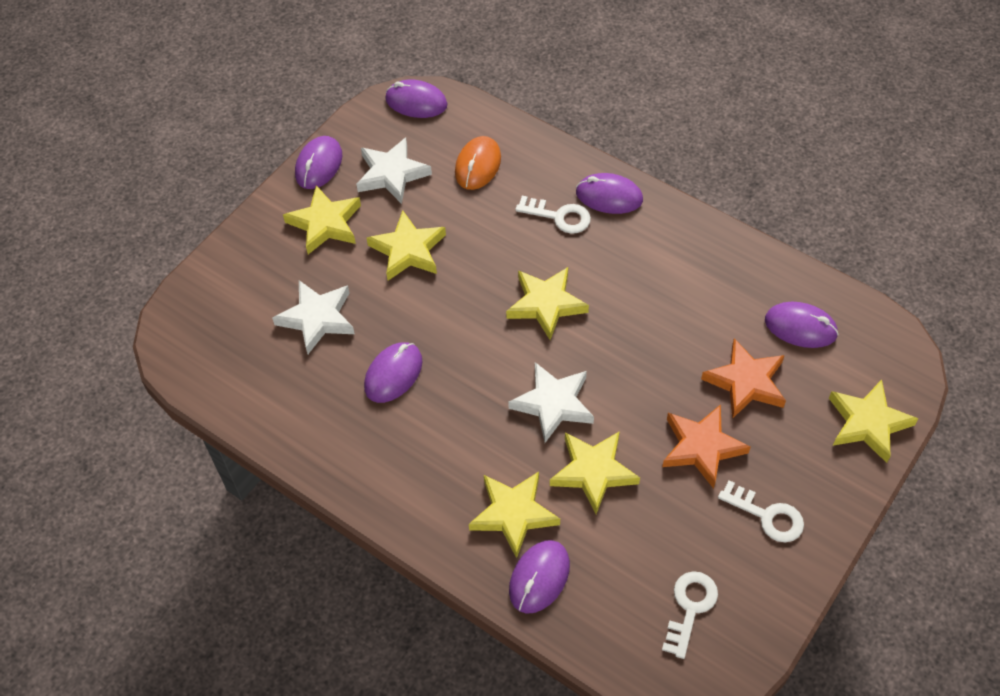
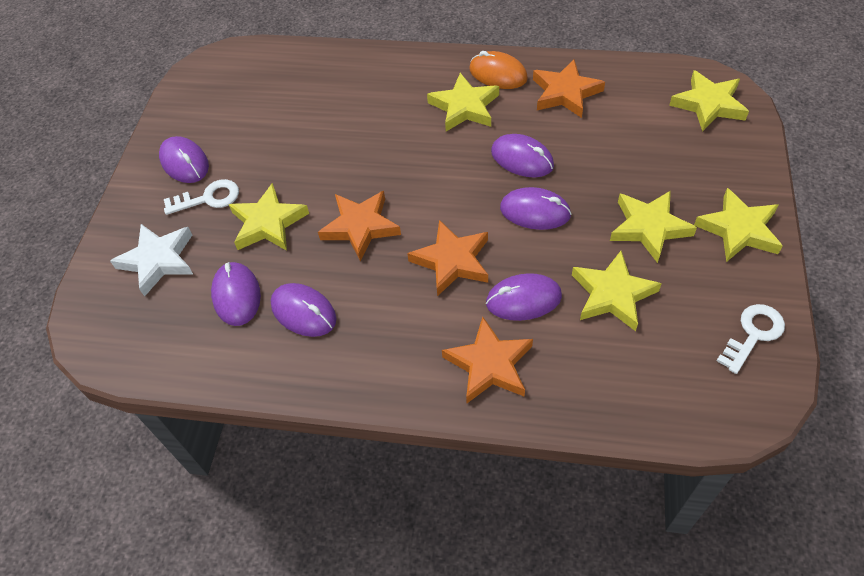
orange star: 2 -> 4
white key: 3 -> 2
white star: 3 -> 1

